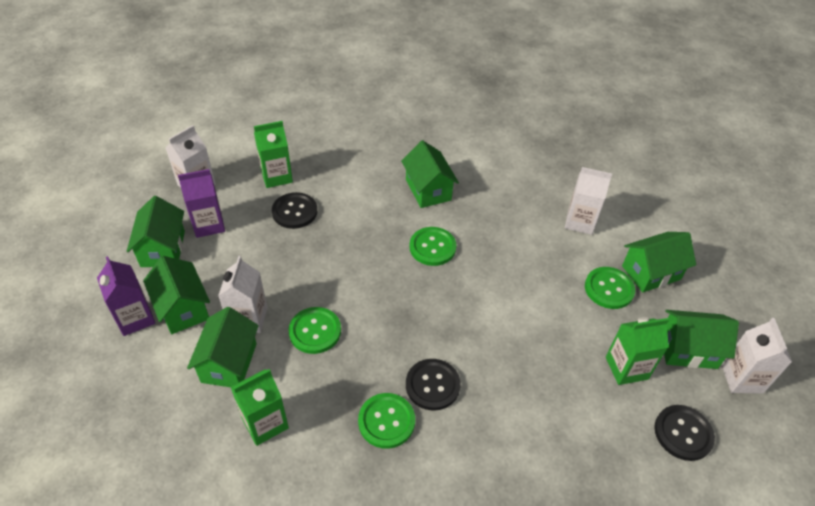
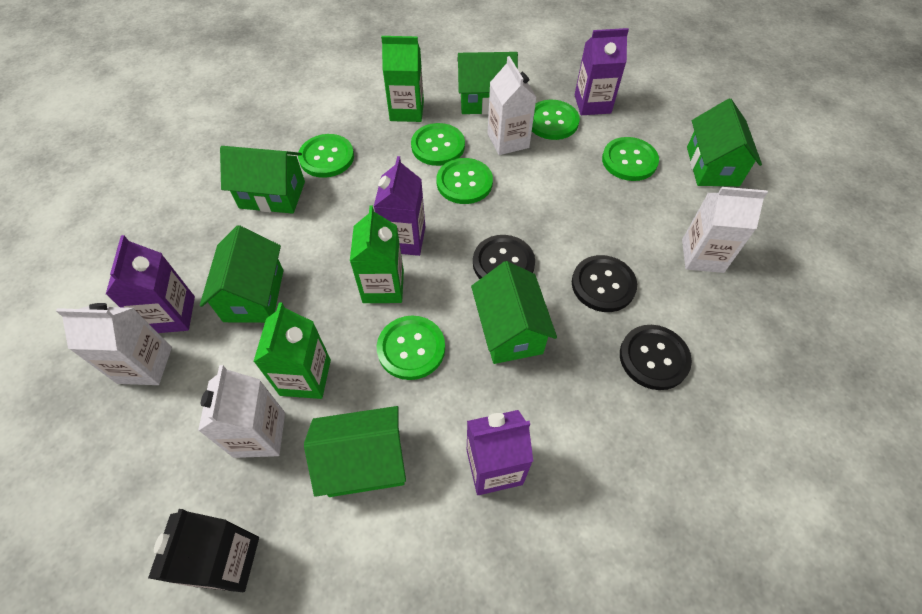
black carton: 0 -> 1
green button: 4 -> 6
purple carton: 2 -> 4

